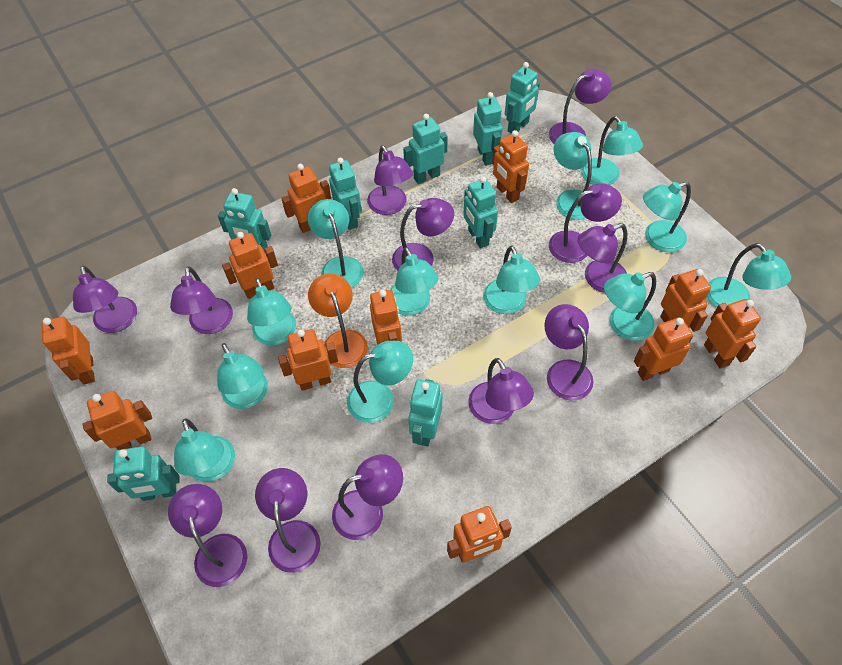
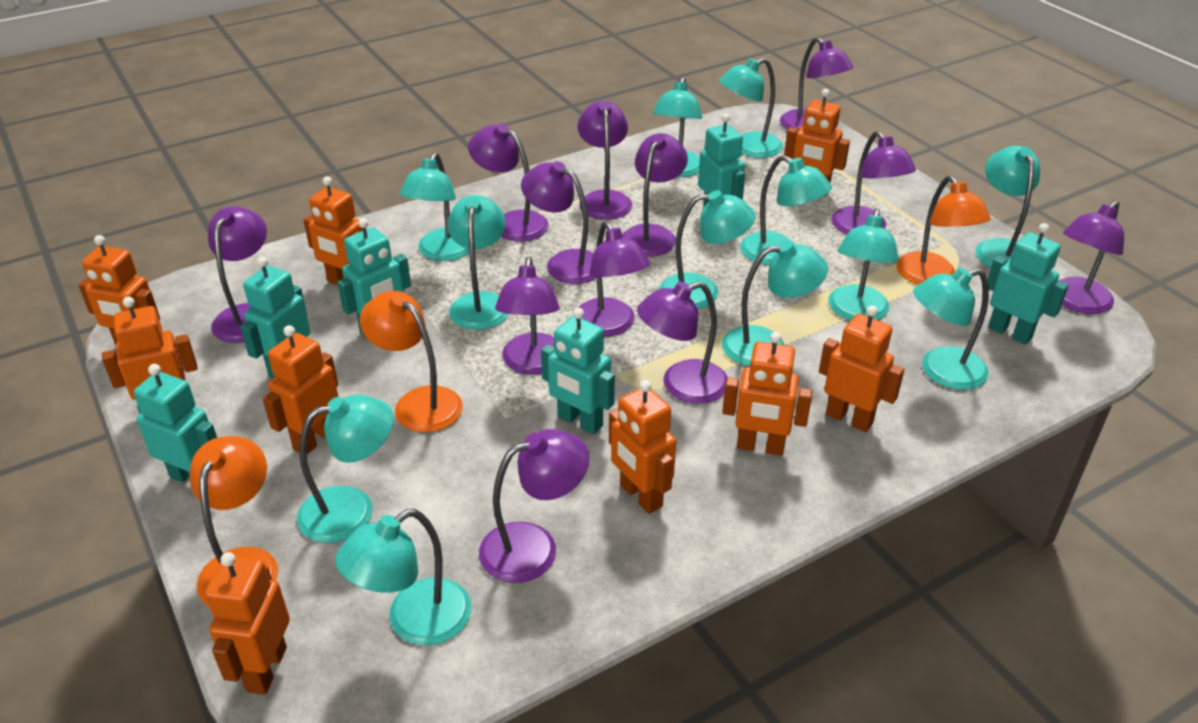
orange lamp: 1 -> 3
orange robot: 11 -> 9
turquoise robot: 8 -> 6

